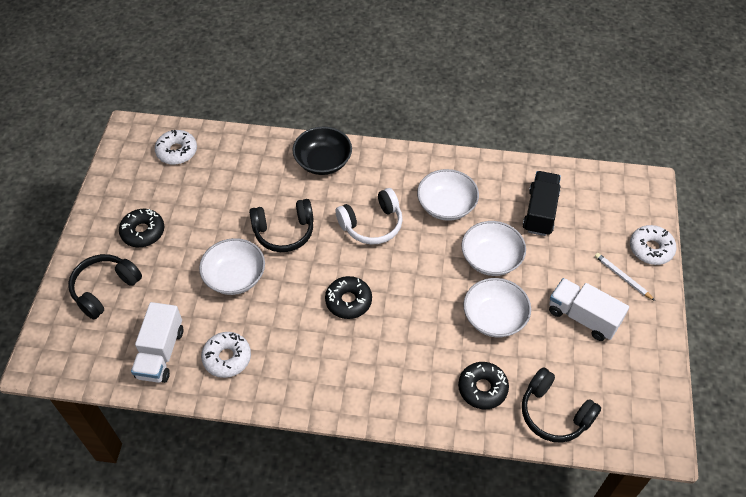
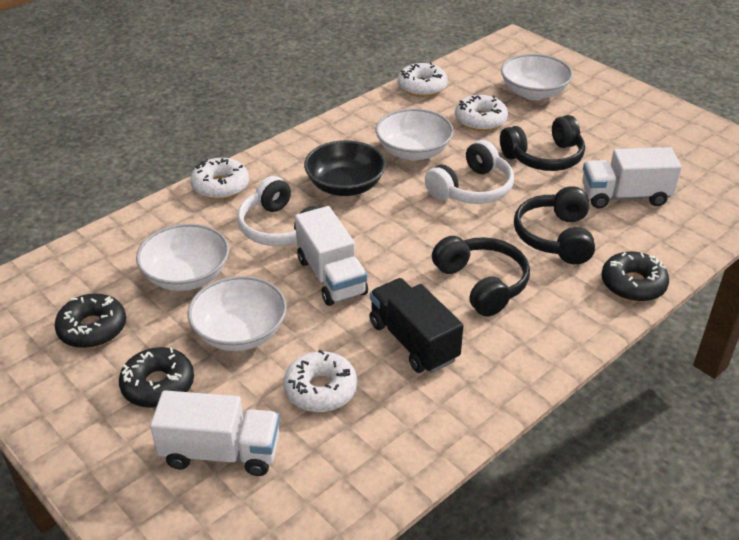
white donut: 3 -> 4
white headphones: 1 -> 2
white pencil: 1 -> 0
white truck: 2 -> 3

